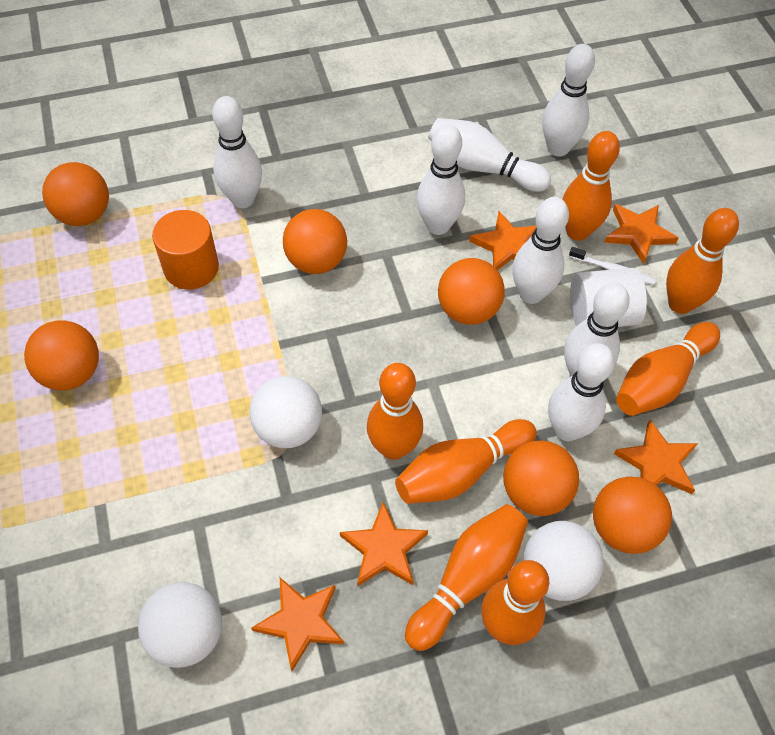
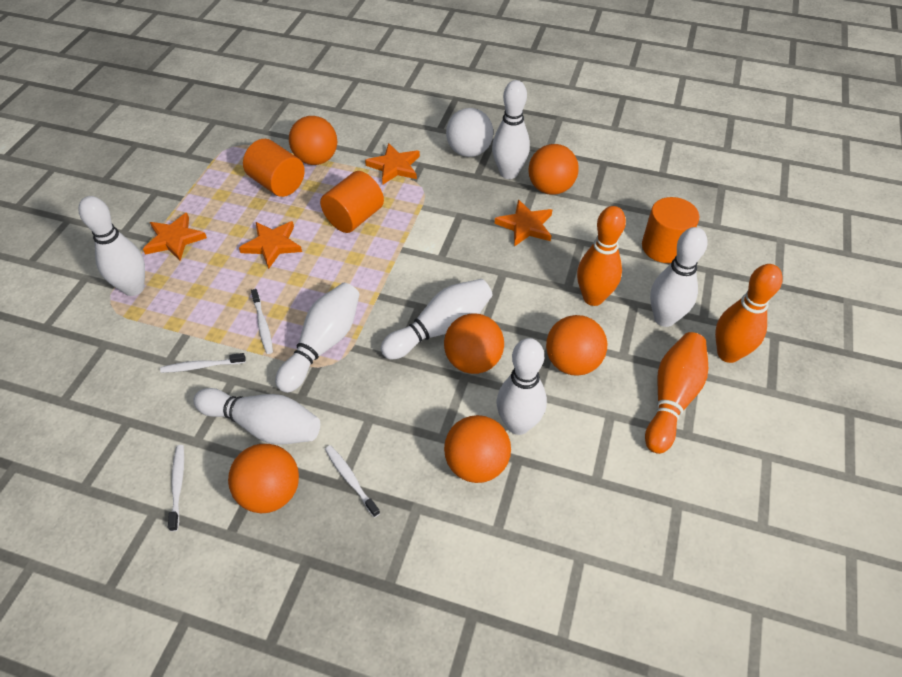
orange bowling pin: 7 -> 3
orange cylinder: 1 -> 3
orange star: 5 -> 4
white ball: 3 -> 1
white cylinder: 1 -> 0
white toothbrush: 1 -> 4

